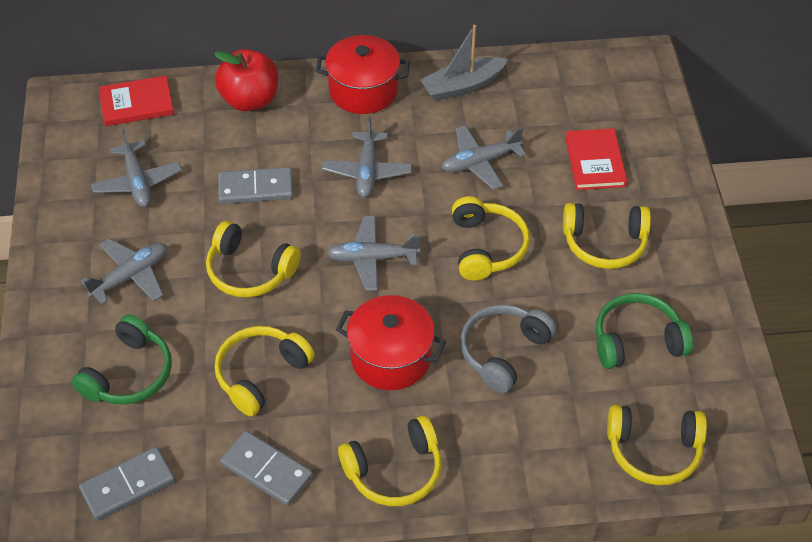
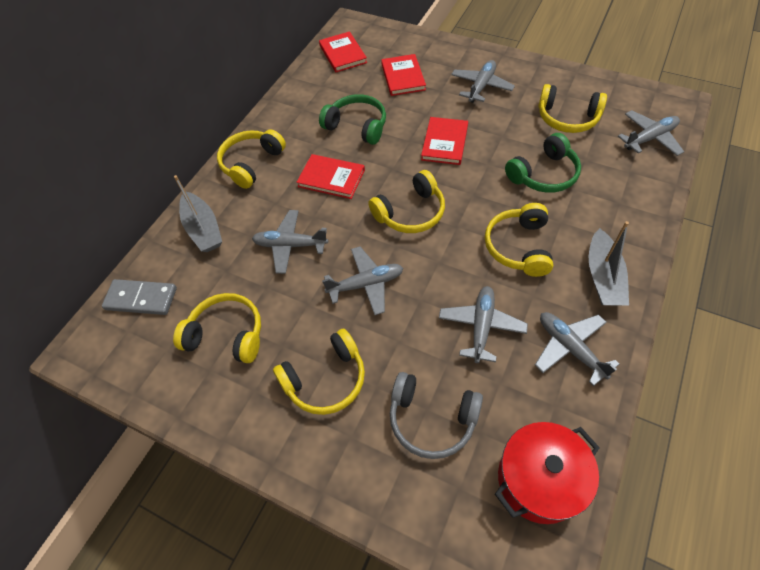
grey boat: 1 -> 2
grey domino: 3 -> 1
grey plane: 5 -> 6
red apple: 1 -> 0
red book: 2 -> 4
red pot: 2 -> 1

